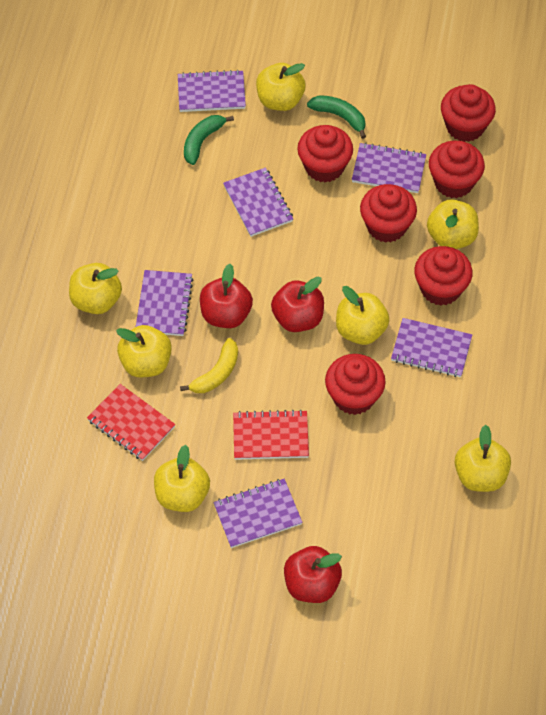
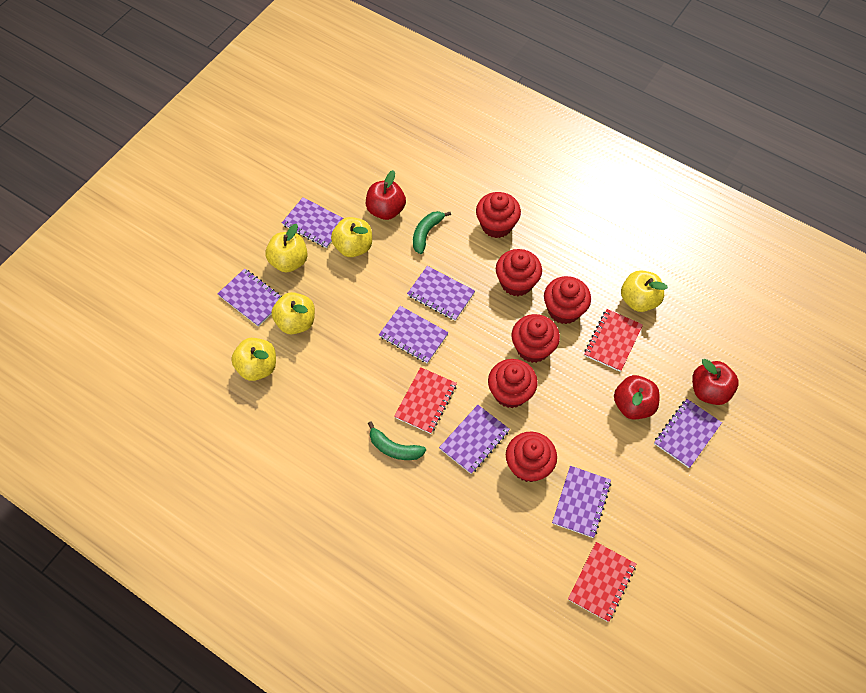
purple notebook: 6 -> 7
red notebook: 2 -> 3
yellow apple: 7 -> 5
yellow banana: 1 -> 0

